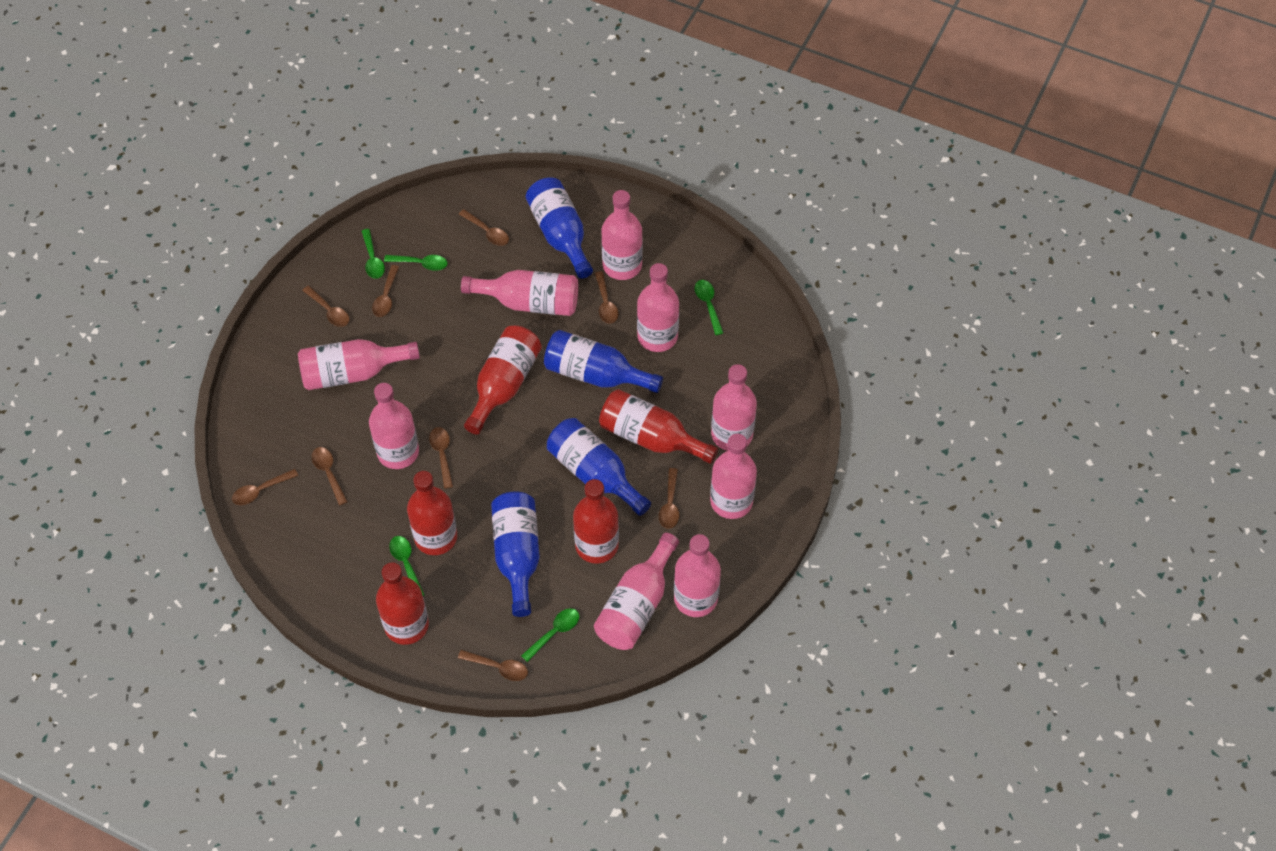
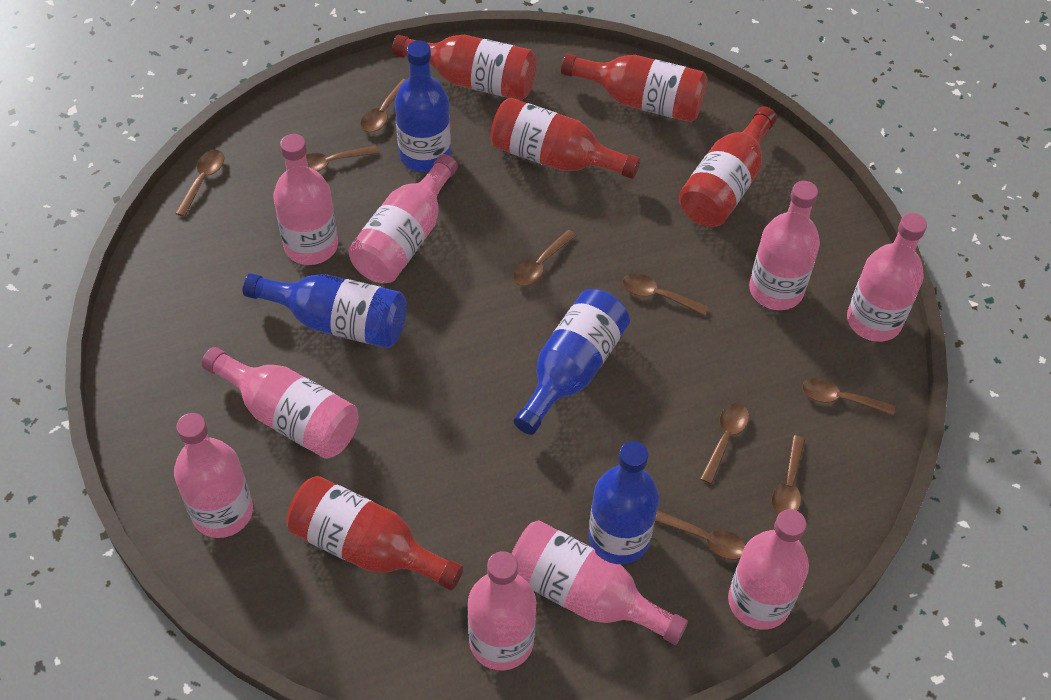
green spoon: 5 -> 0

